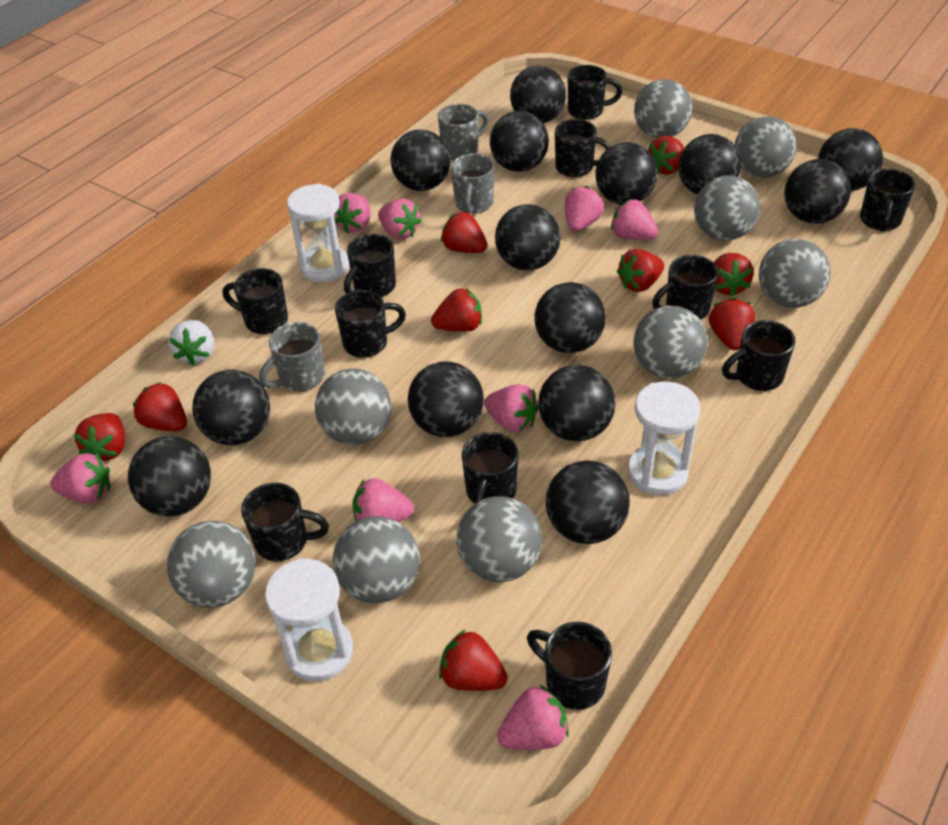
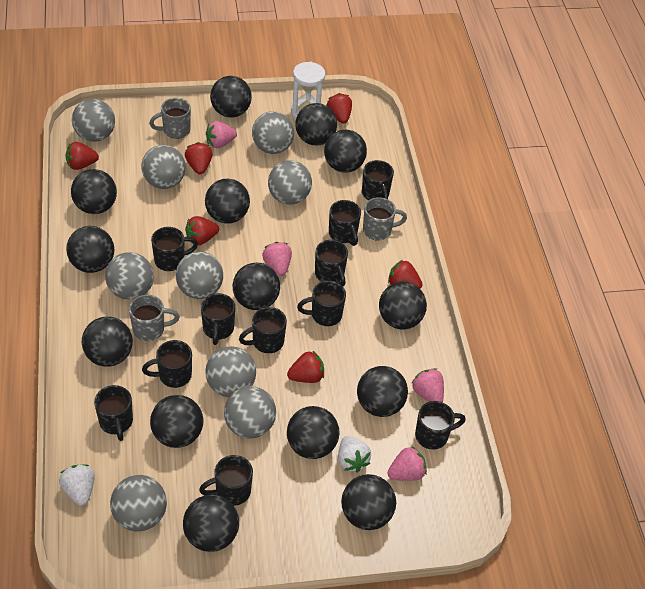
pink strawberry: 8 -> 4
red strawberry: 9 -> 6
white hourglass: 3 -> 1
white strawberry: 1 -> 2

